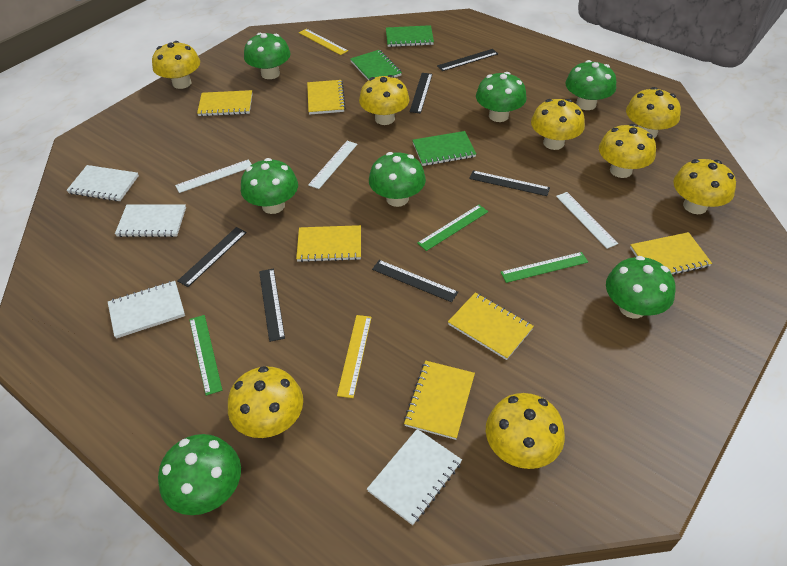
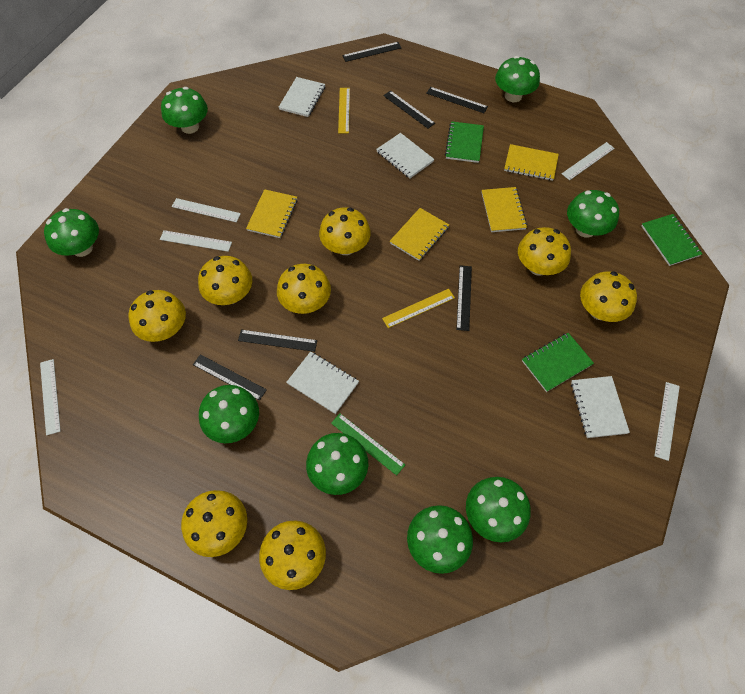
green mushroom: 7 -> 8
green ruler: 3 -> 1
white ruler: 3 -> 5
yellow notebook: 6 -> 4

